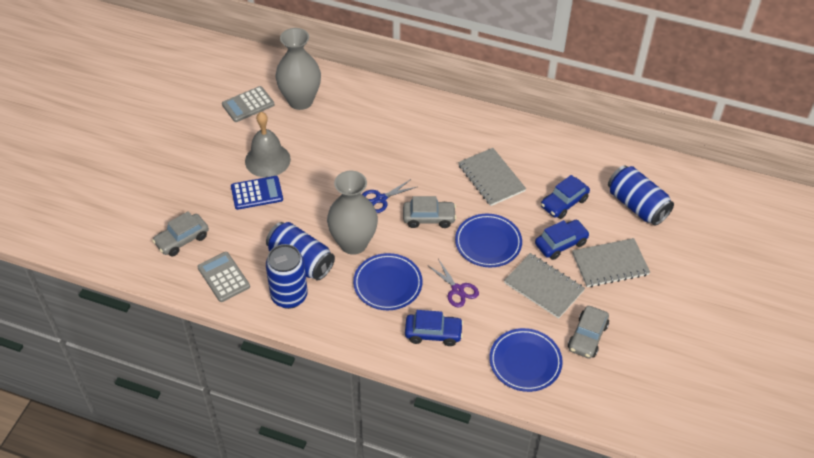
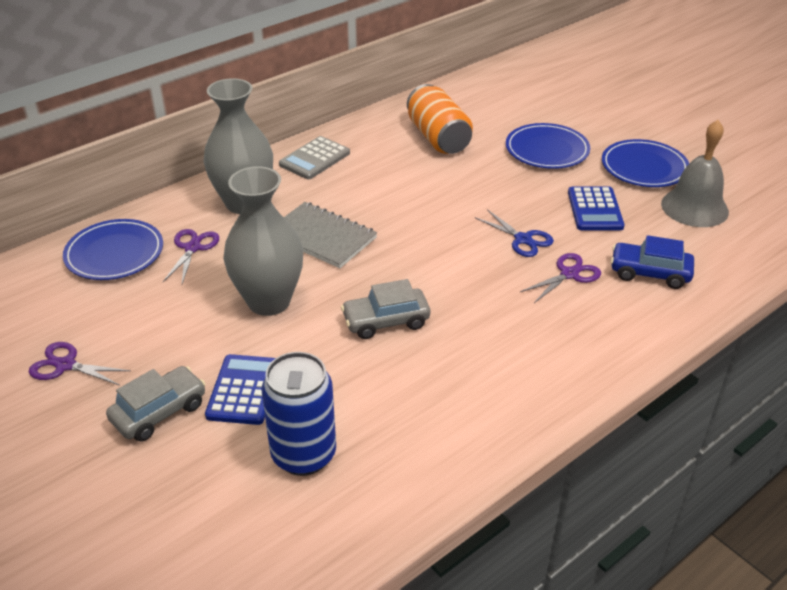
blue calculator: 1 -> 2
blue can: 3 -> 1
blue car: 3 -> 1
grey calculator: 2 -> 1
grey car: 3 -> 2
grey notebook: 3 -> 1
orange can: 0 -> 1
purple scissors: 1 -> 3

